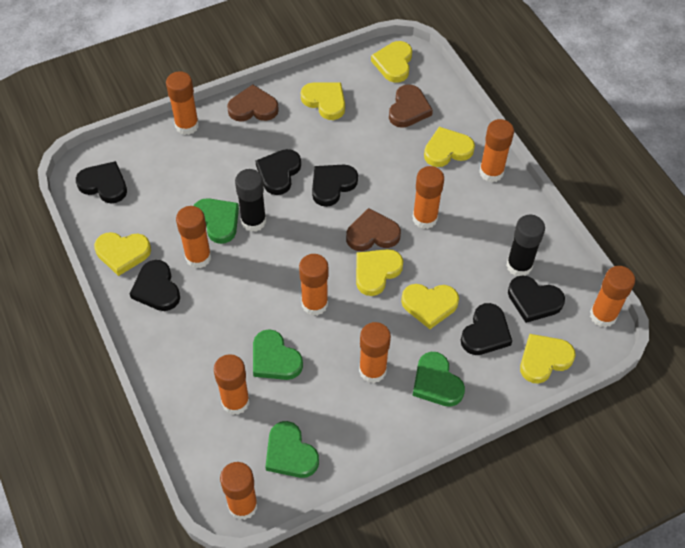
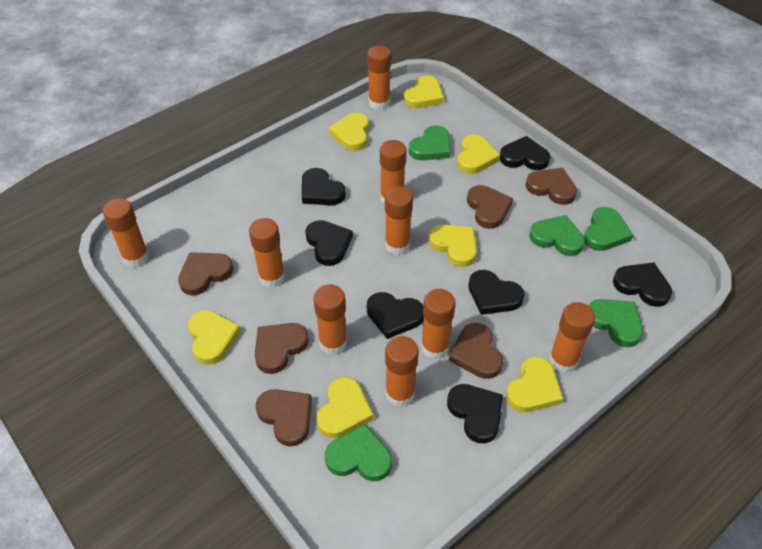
black glue stick: 2 -> 0
black heart: 6 -> 7
brown heart: 3 -> 6
green heart: 4 -> 5

